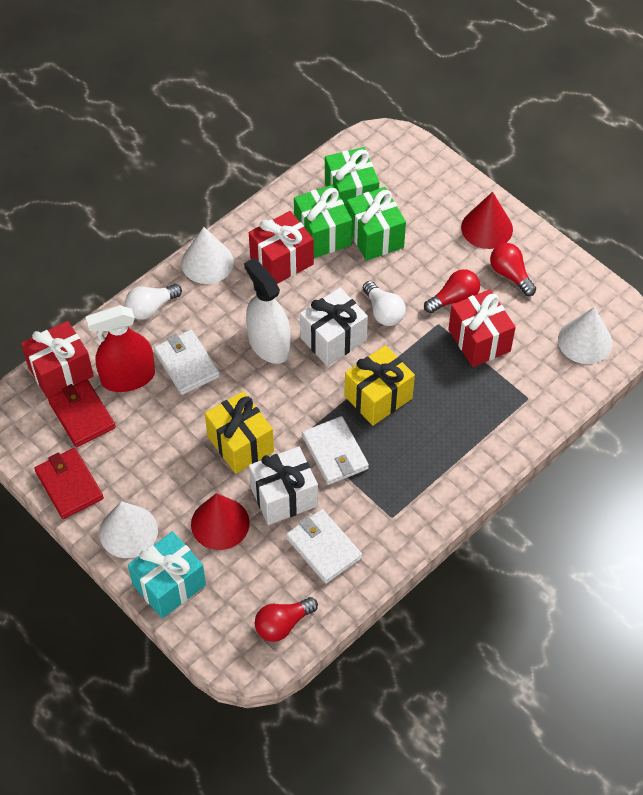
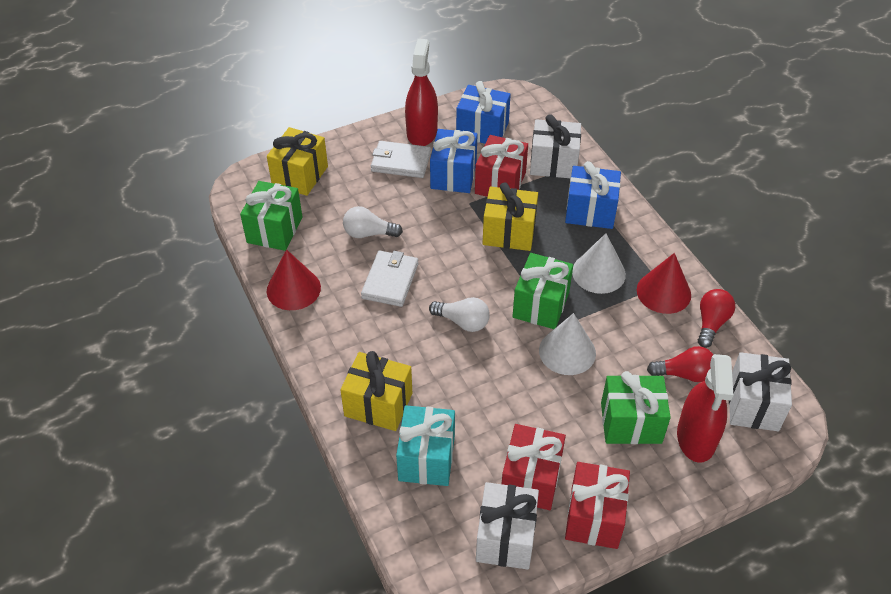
blue gift: 0 -> 3
red light bulb: 3 -> 2
red spray bottle: 1 -> 2
red wallet: 2 -> 0
white cone: 3 -> 2
white gift: 2 -> 3
white spray bottle: 1 -> 0
white wallet: 3 -> 2
yellow gift: 2 -> 3

